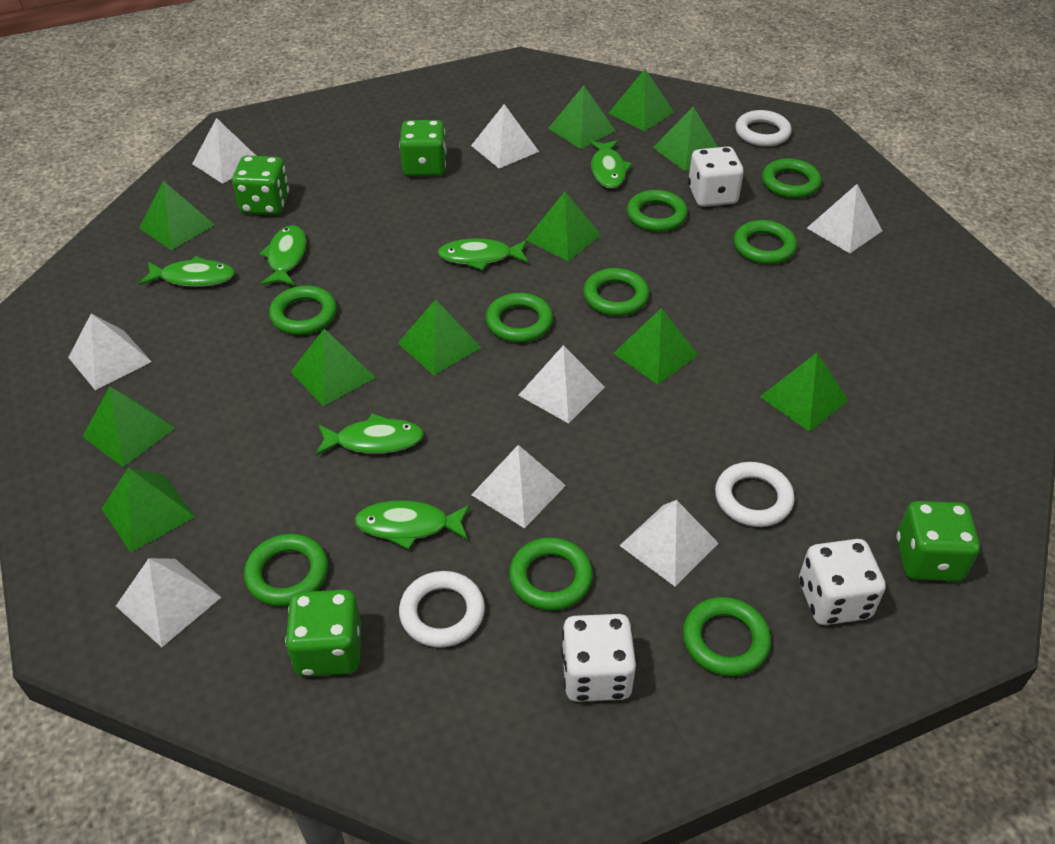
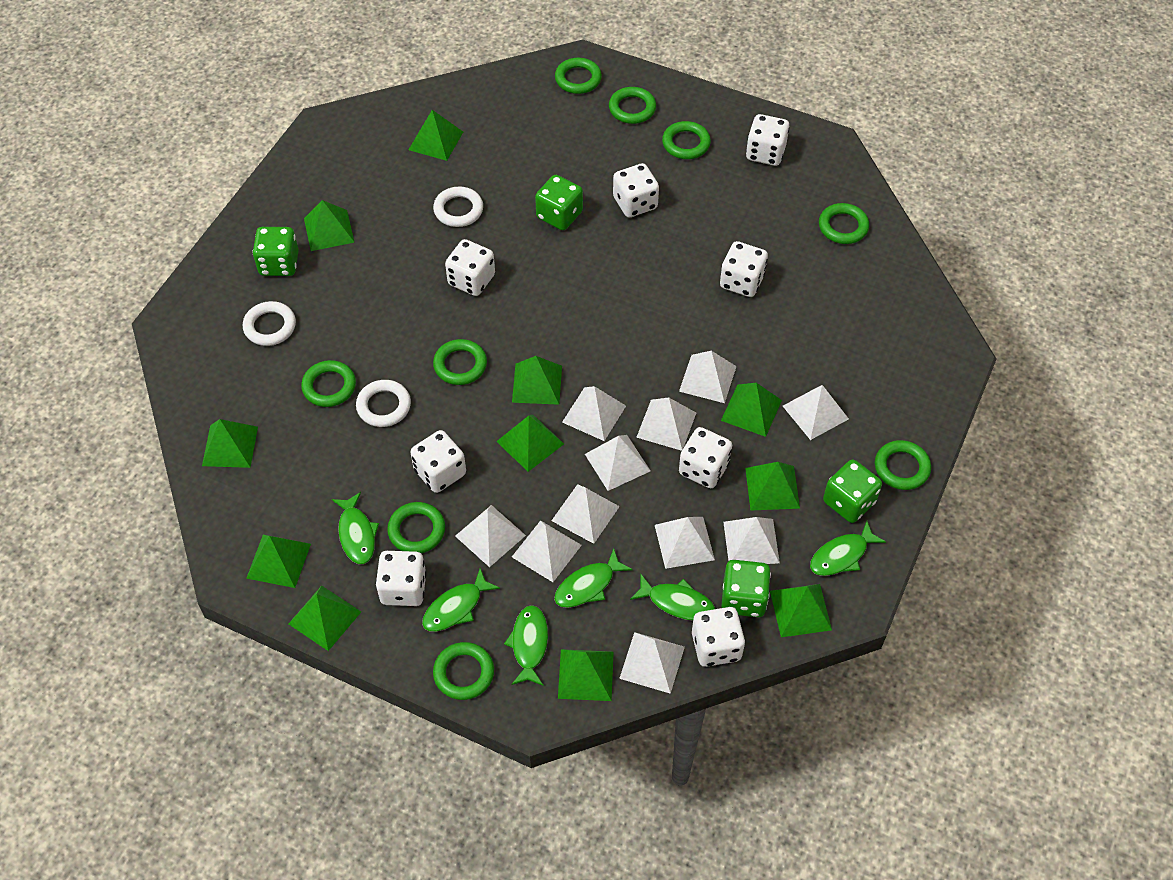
white dice: 3 -> 8
white pyramid: 8 -> 11

